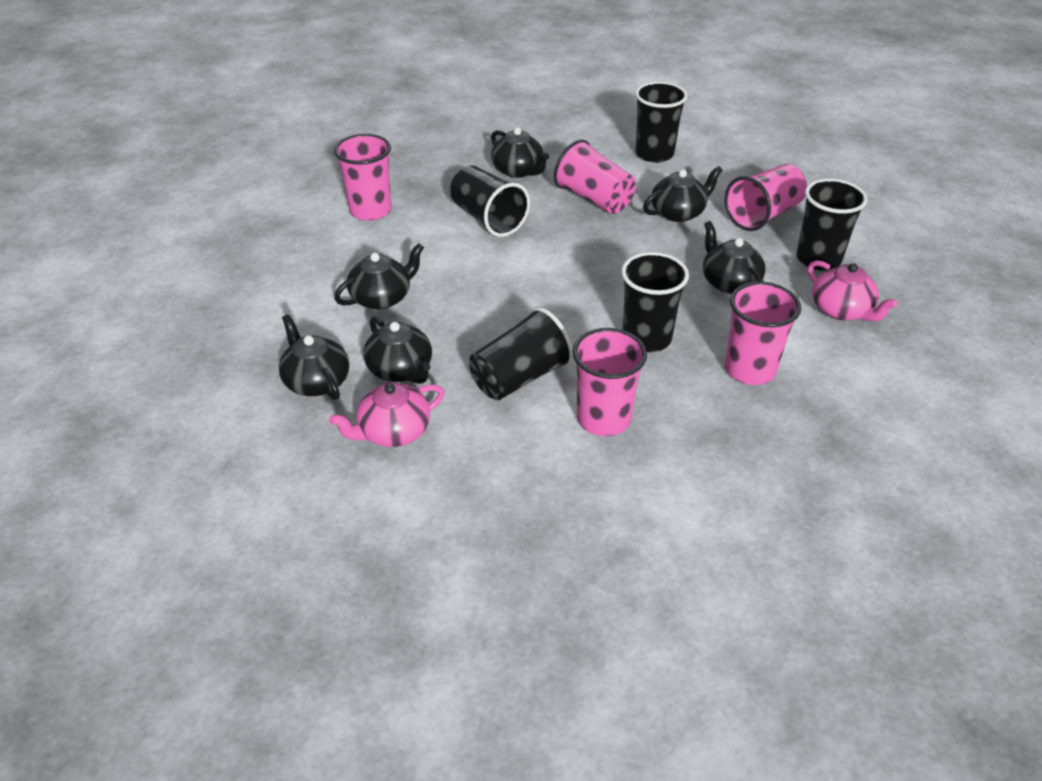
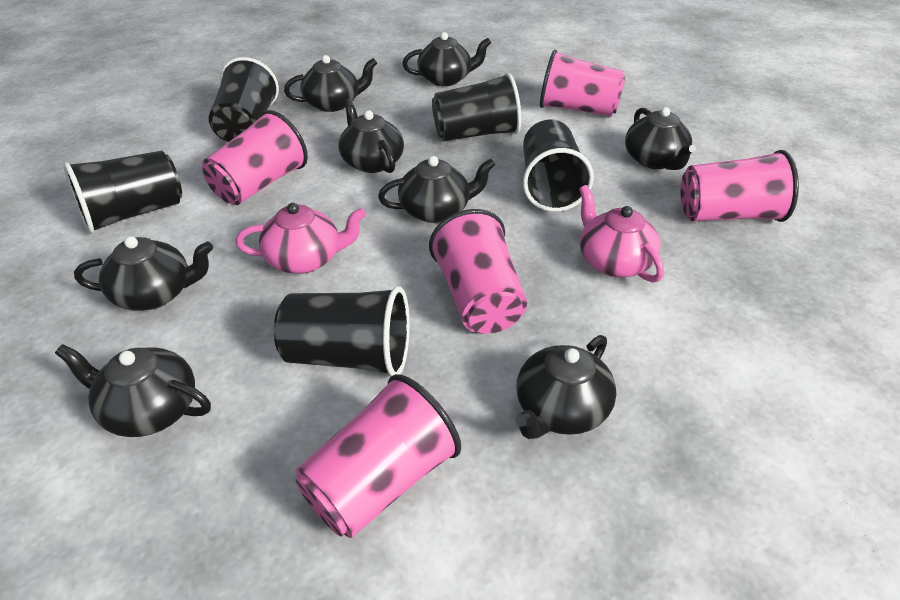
black teapot: 6 -> 8

